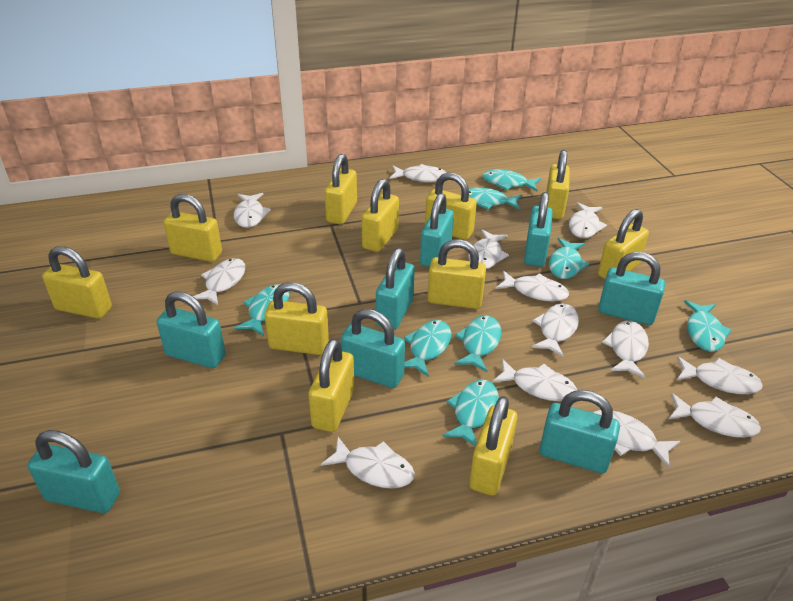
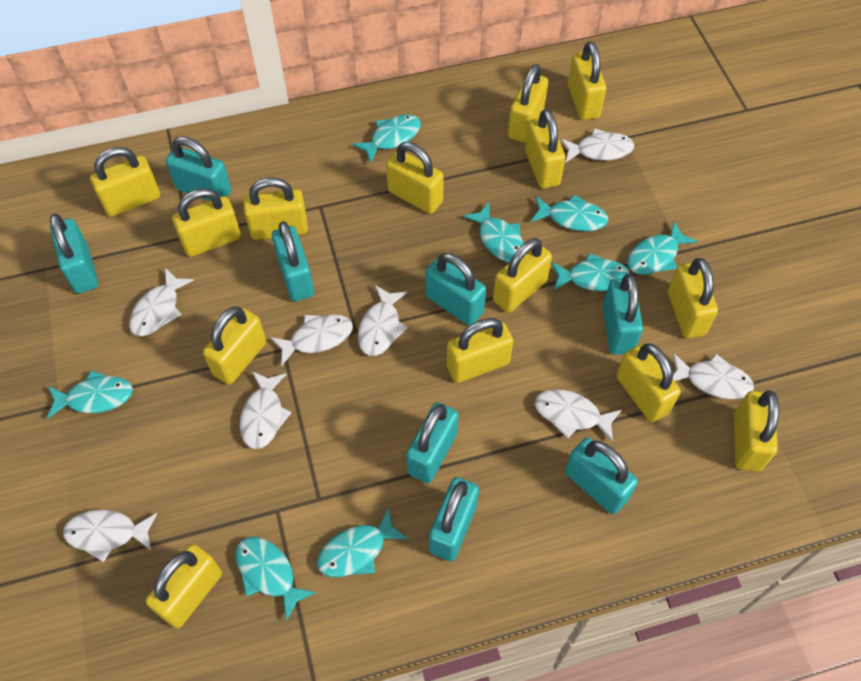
white fish: 13 -> 8
yellow padlock: 11 -> 14

